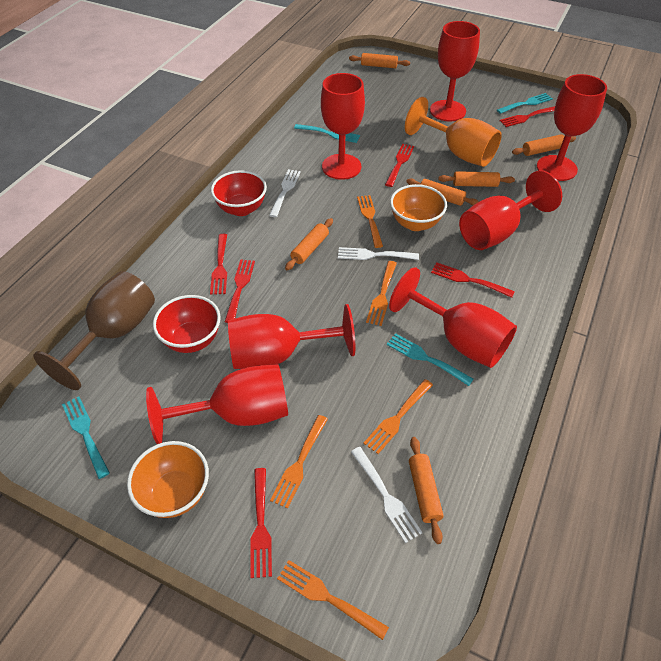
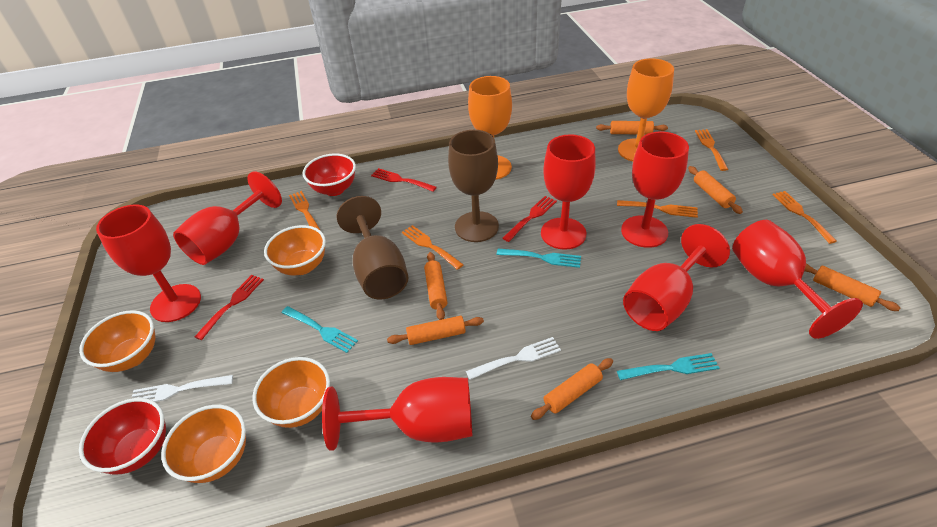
brown goblet: 1 -> 2
orange bowl: 2 -> 4
orange goblet: 1 -> 2
red fork: 6 -> 3
turquoise fork: 4 -> 3
white fork: 3 -> 2

